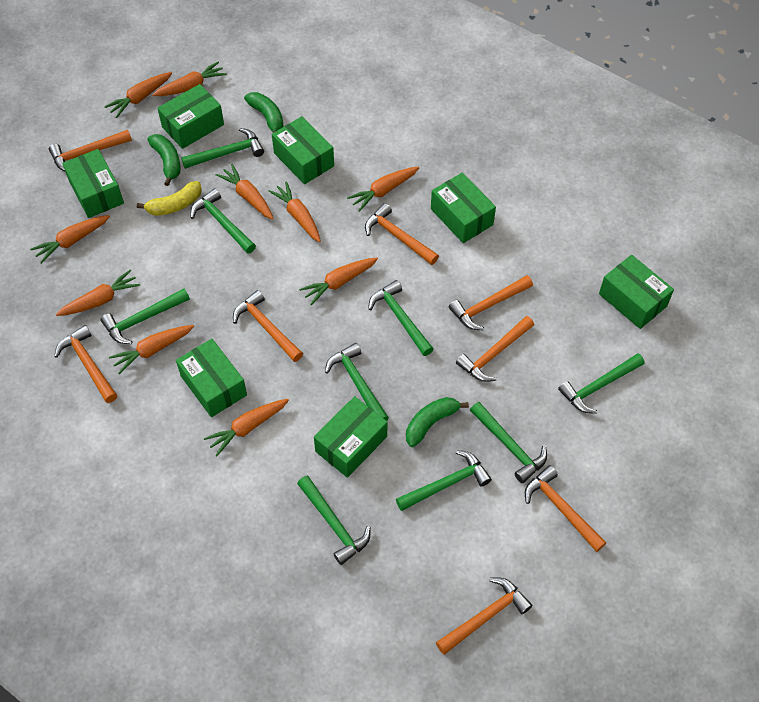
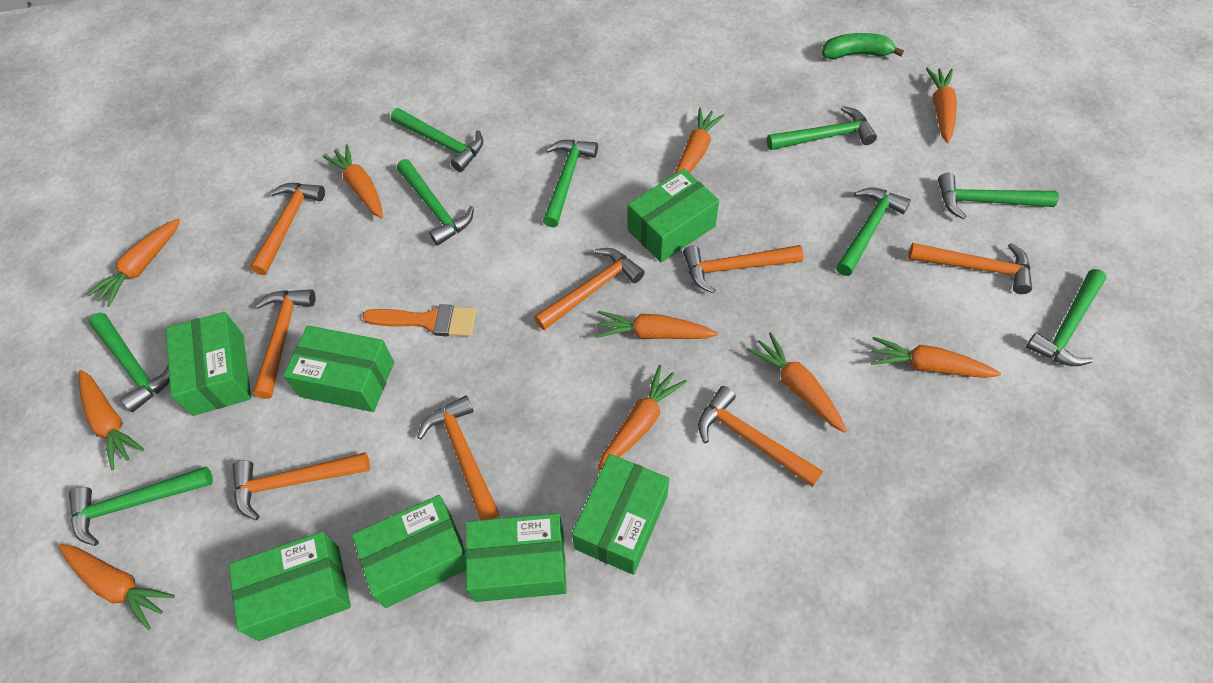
green banana: 3 -> 1
orange brush: 0 -> 1
yellow banana: 1 -> 0

